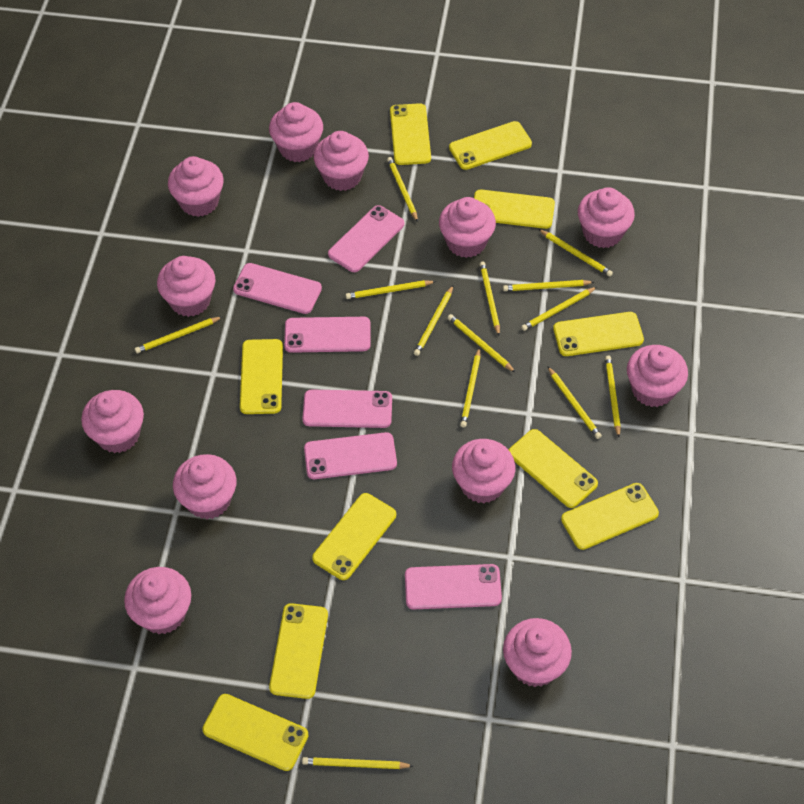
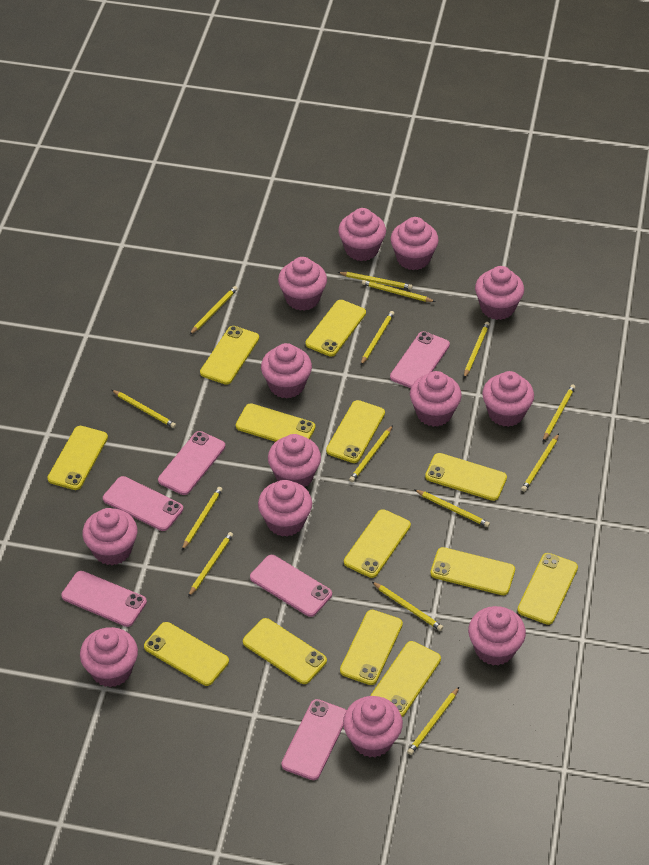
pink cupcake: 12 -> 13
yellow pencil: 13 -> 14
yellow phone: 10 -> 13

